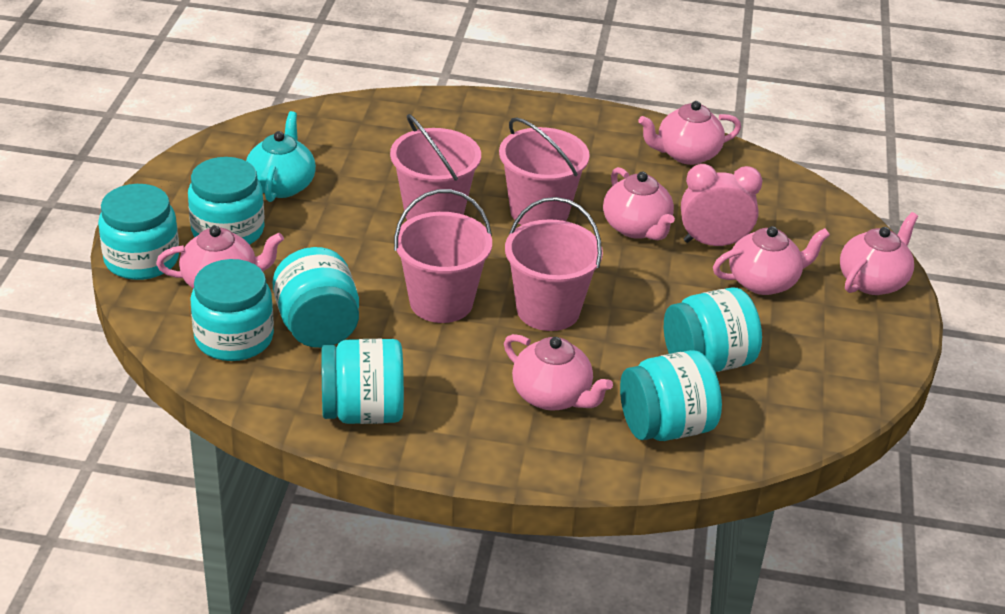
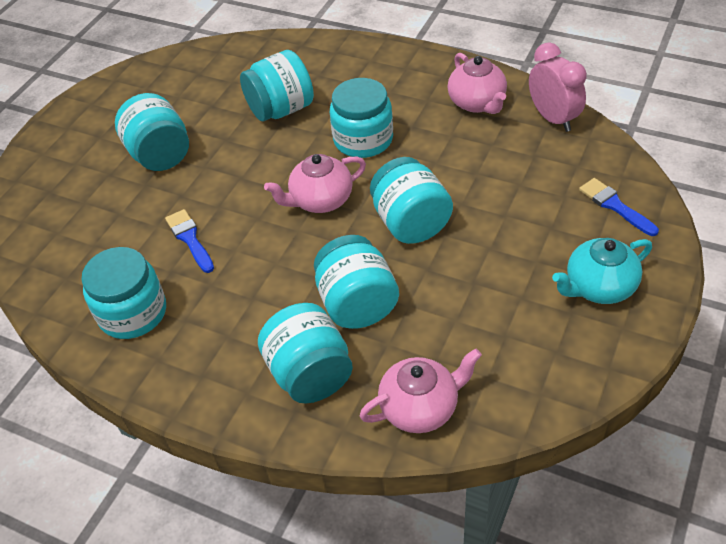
blue brush: 0 -> 2
pink bucket: 4 -> 0
pink teapot: 6 -> 3

